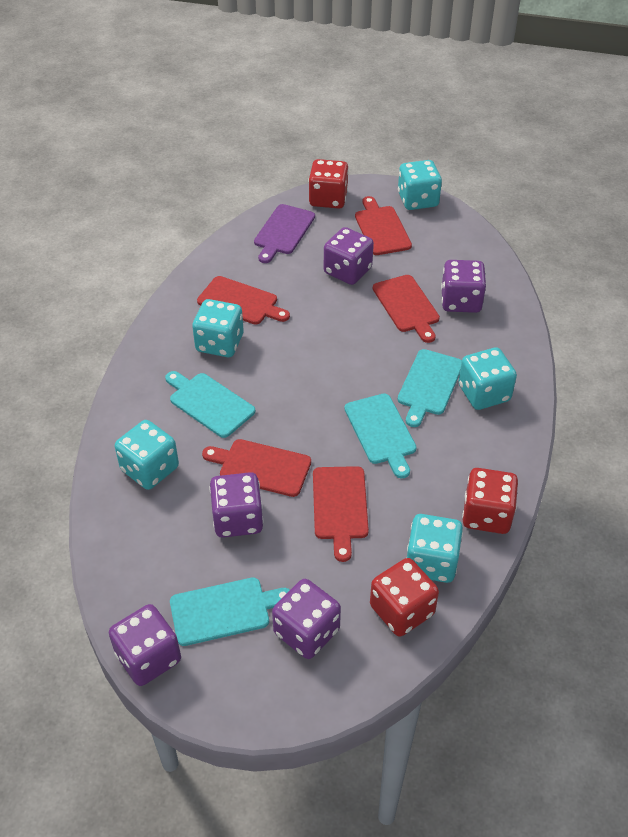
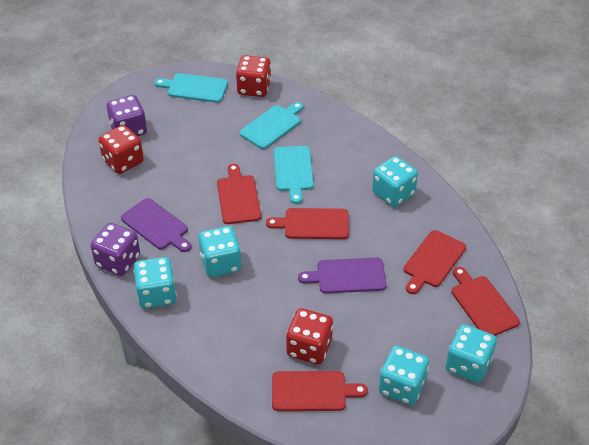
purple cutting board: 1 -> 2
purple dice: 5 -> 2
turquoise cutting board: 4 -> 3

